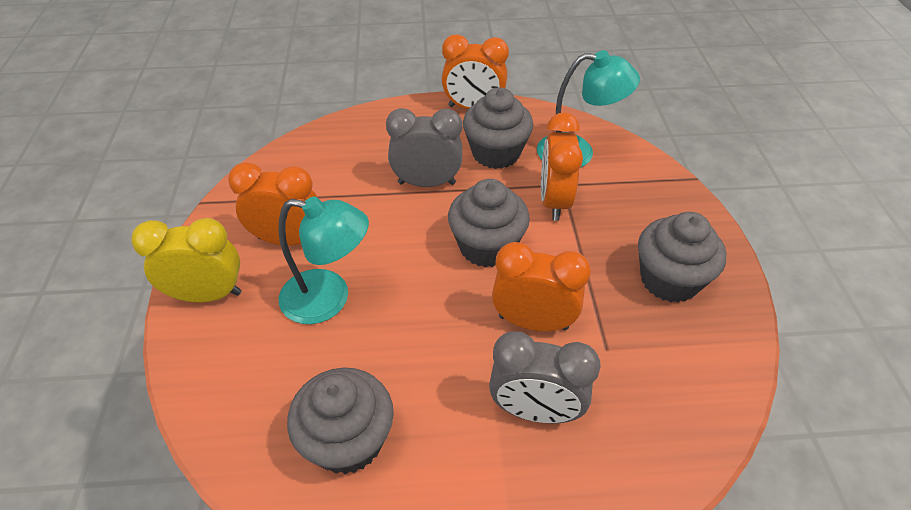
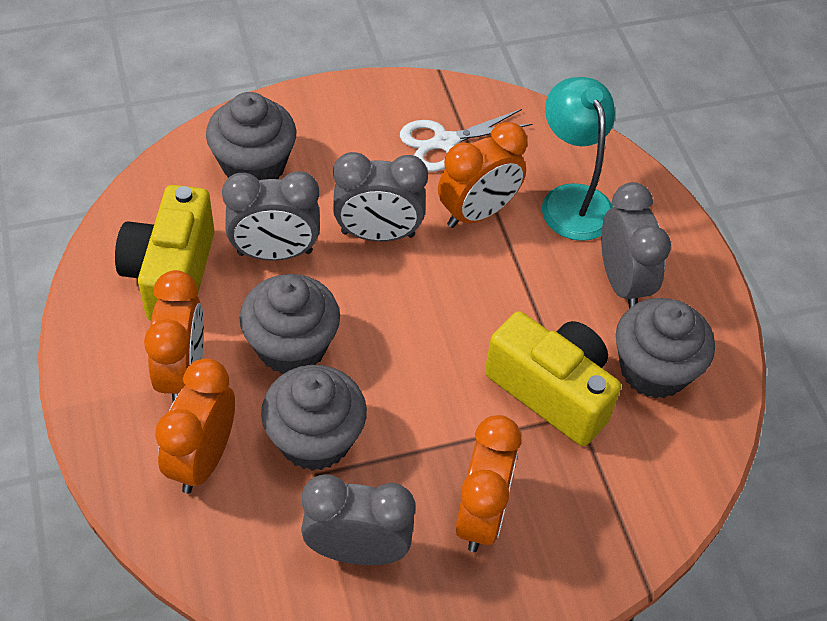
grey clock: 2 -> 4
turquoise lamp: 2 -> 1
white scissors: 0 -> 1
yellow camera: 0 -> 2
yellow clock: 1 -> 0

